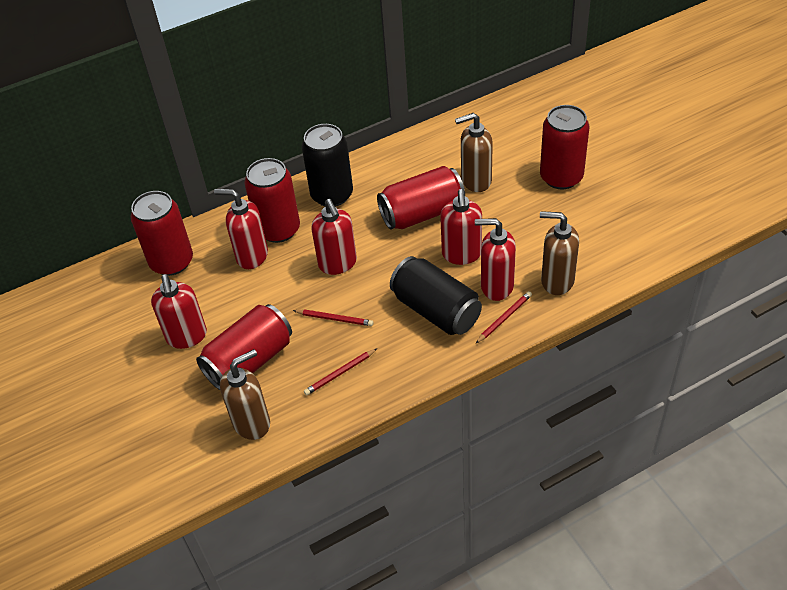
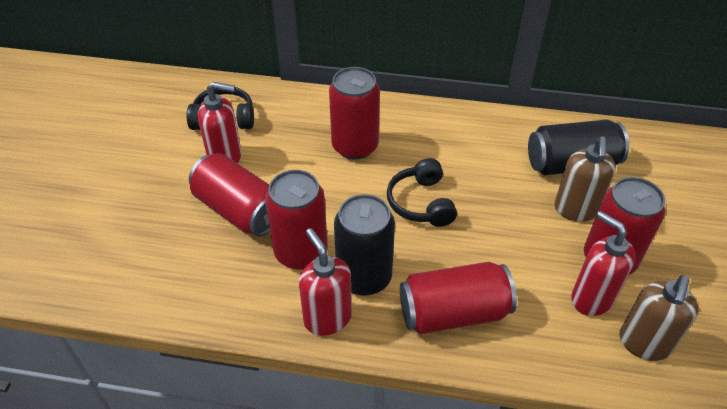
black headphones: 0 -> 2
brown soap dispenser: 3 -> 2
red pencil: 3 -> 0
red soap dispenser: 5 -> 3

